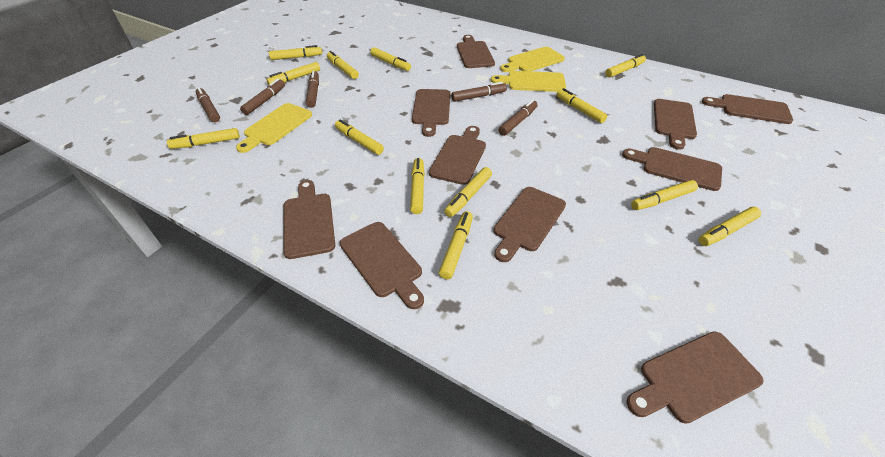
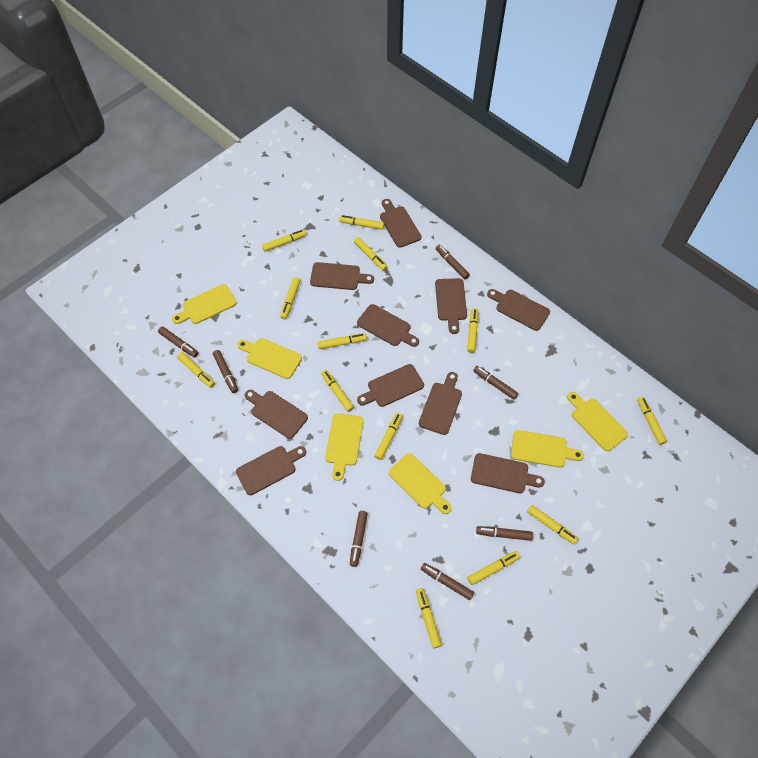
brown marker: 5 -> 7
yellow cutting board: 3 -> 6

